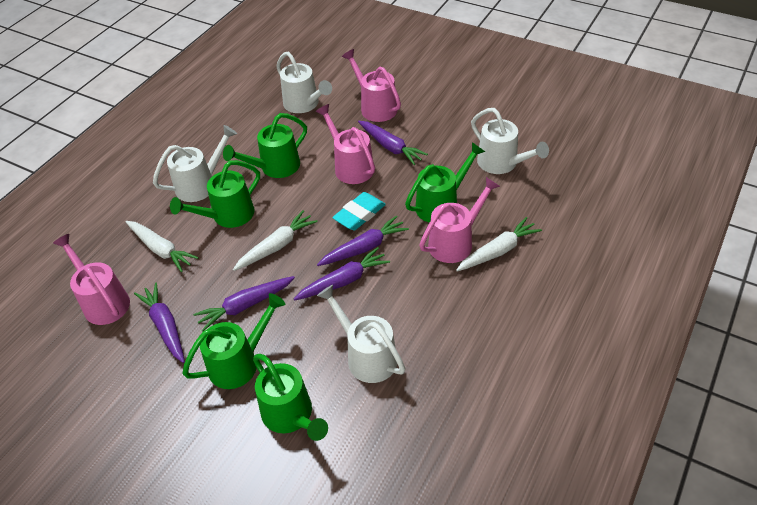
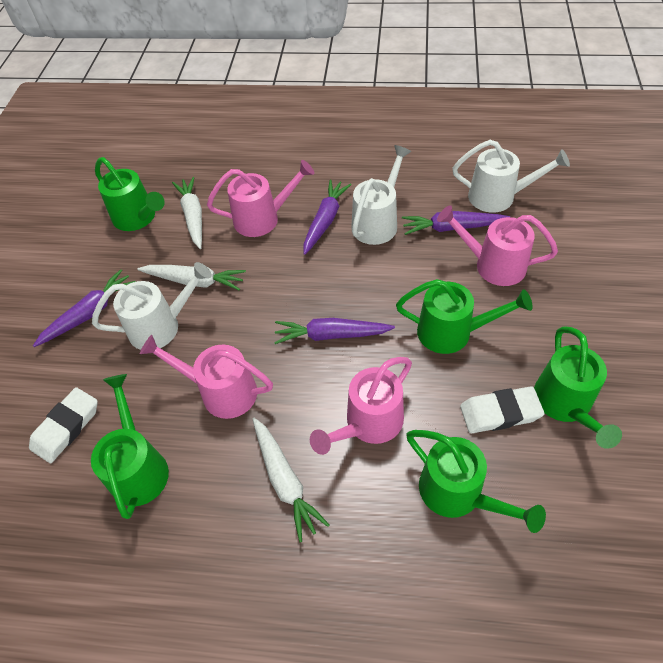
purple carrot: 5 -> 4
turquoise eraser: 1 -> 0
white eraser: 0 -> 2
white watering can: 4 -> 3

